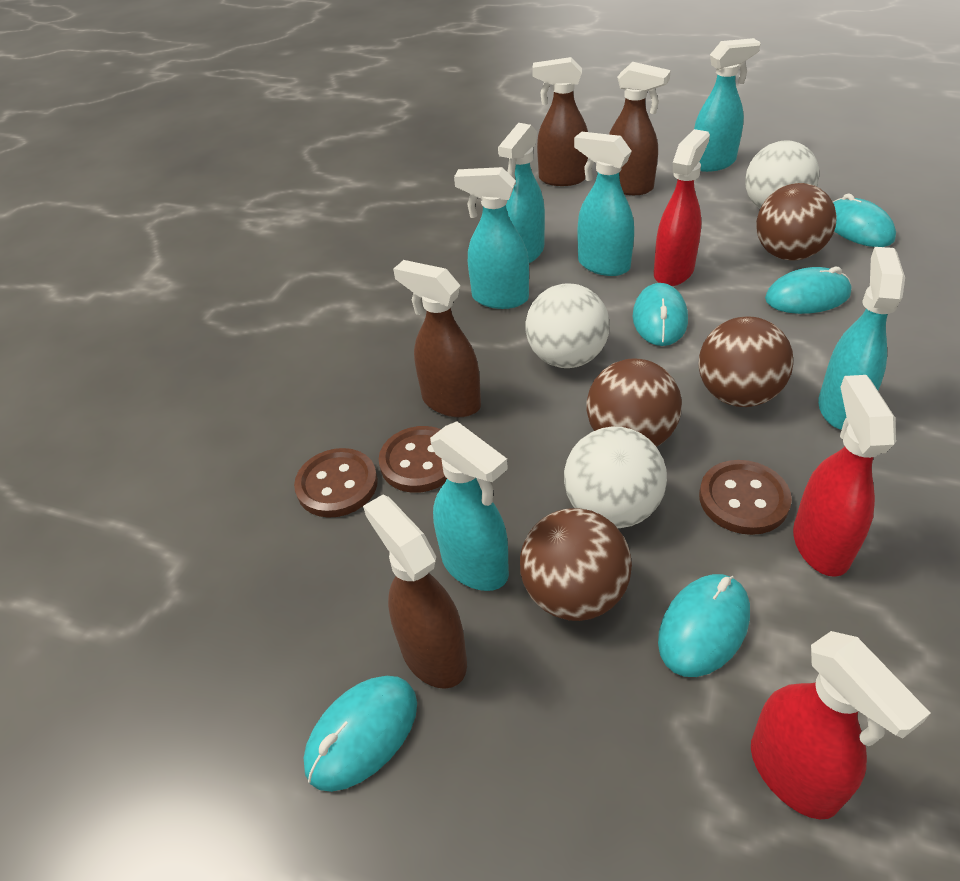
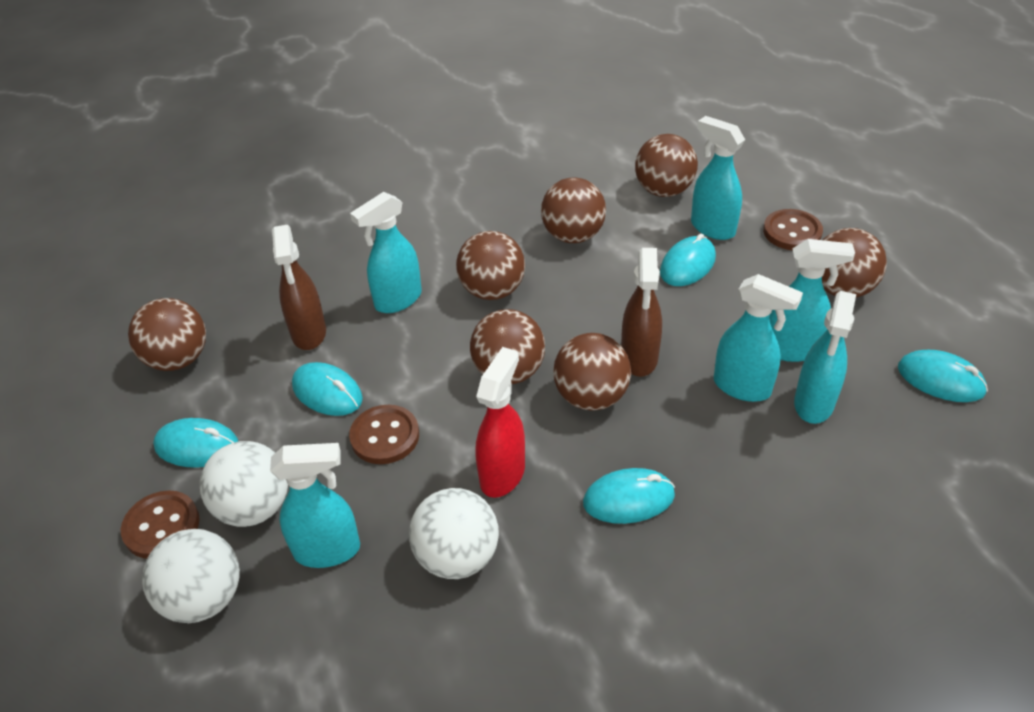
brown ball: 4 -> 7
brown spray bottle: 4 -> 2
red spray bottle: 3 -> 1

